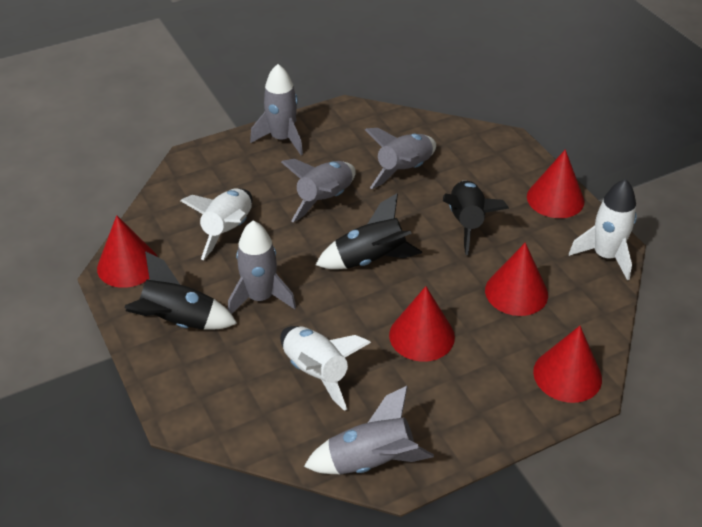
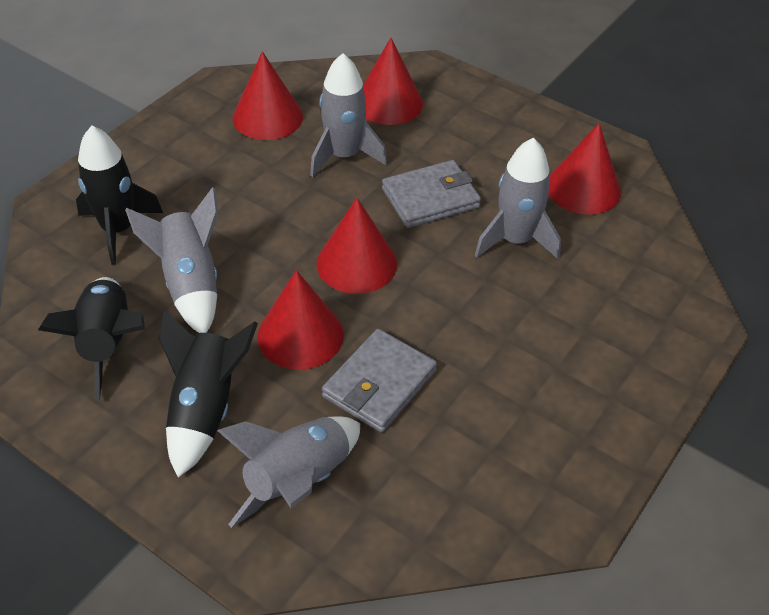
grey rocket: 5 -> 4
grey wallet: 0 -> 2
white rocket: 3 -> 0

